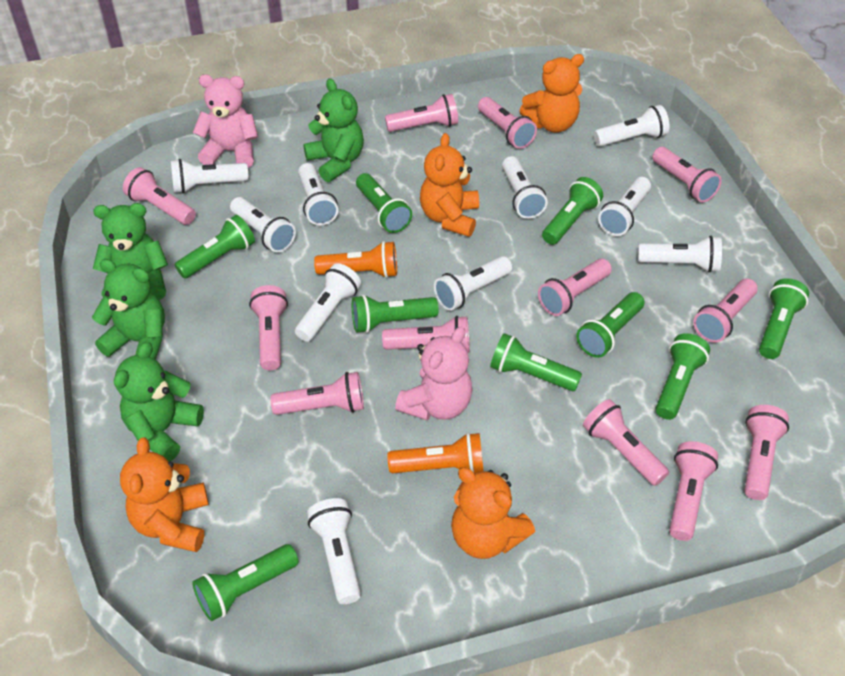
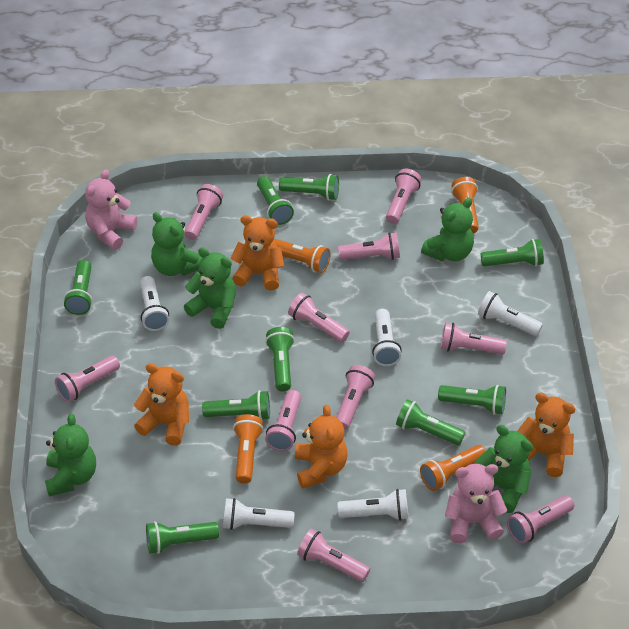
green teddy bear: 4 -> 5
orange flashlight: 2 -> 4
pink flashlight: 12 -> 10
white flashlight: 10 -> 5

